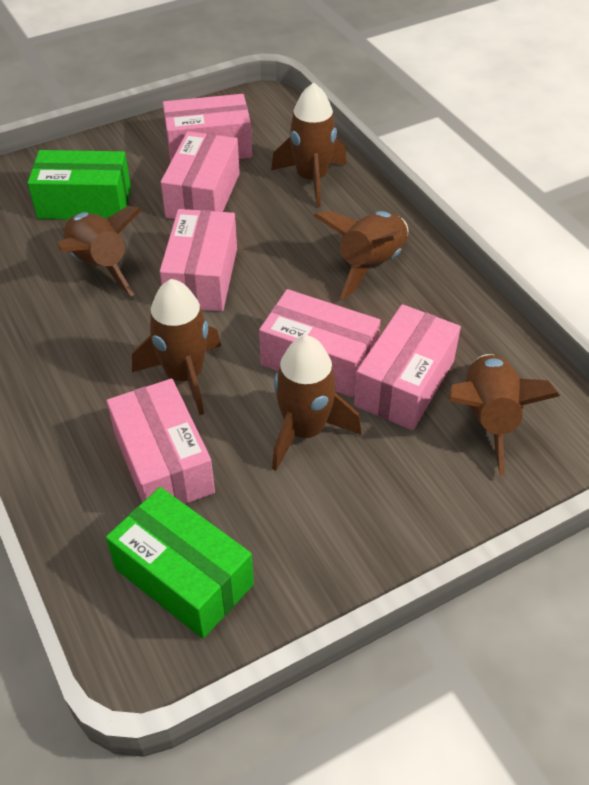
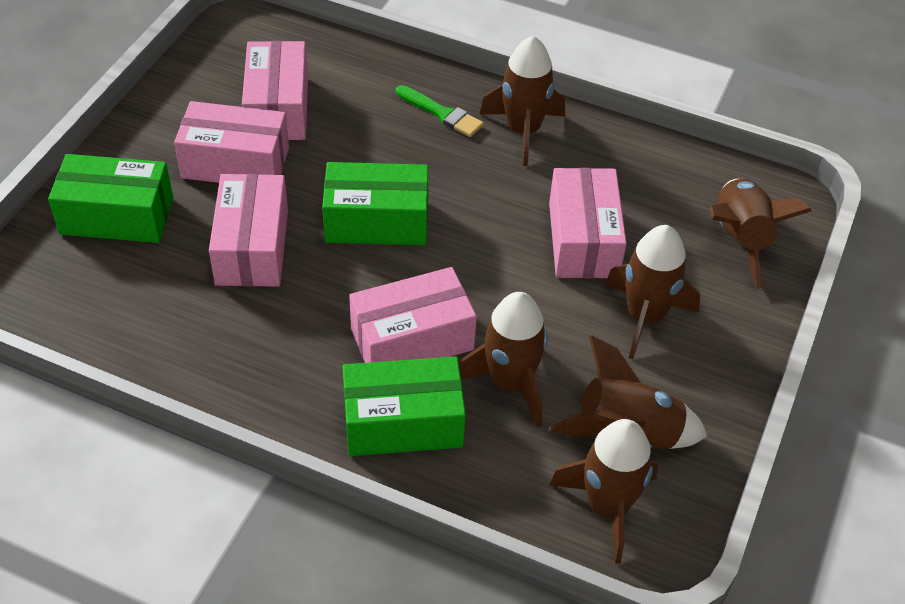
green box: 2 -> 3
green brush: 0 -> 1
pink box: 6 -> 5

